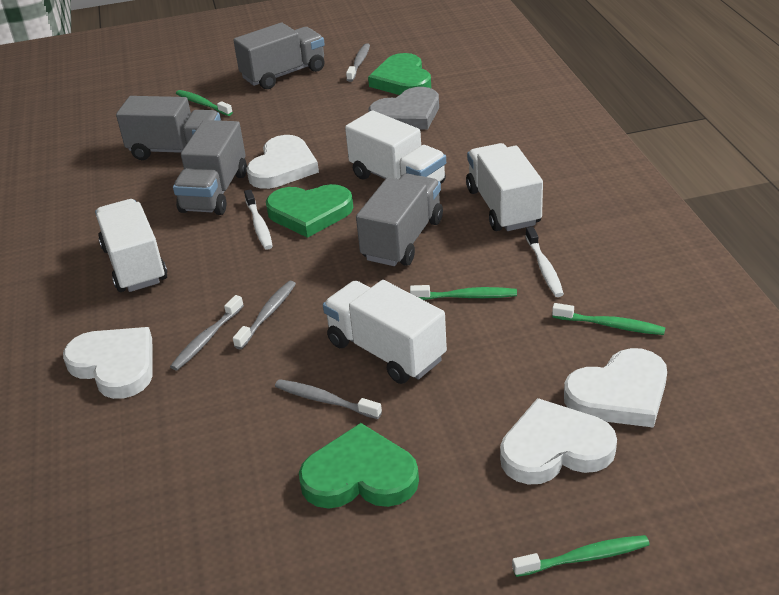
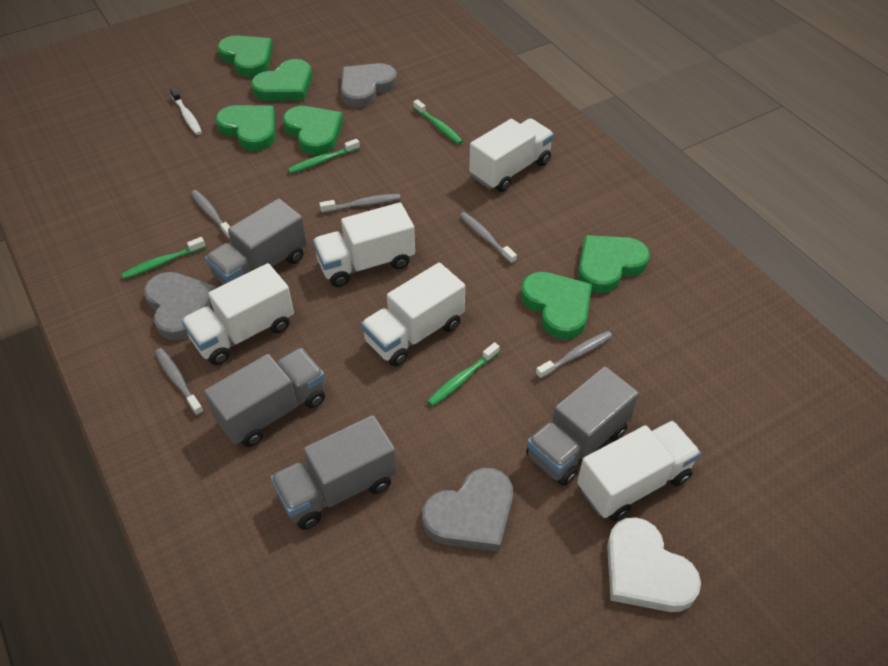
green heart: 3 -> 6
grey heart: 1 -> 3
grey toothbrush: 4 -> 5
white heart: 4 -> 1
white toothbrush: 2 -> 1
white truck: 4 -> 5

